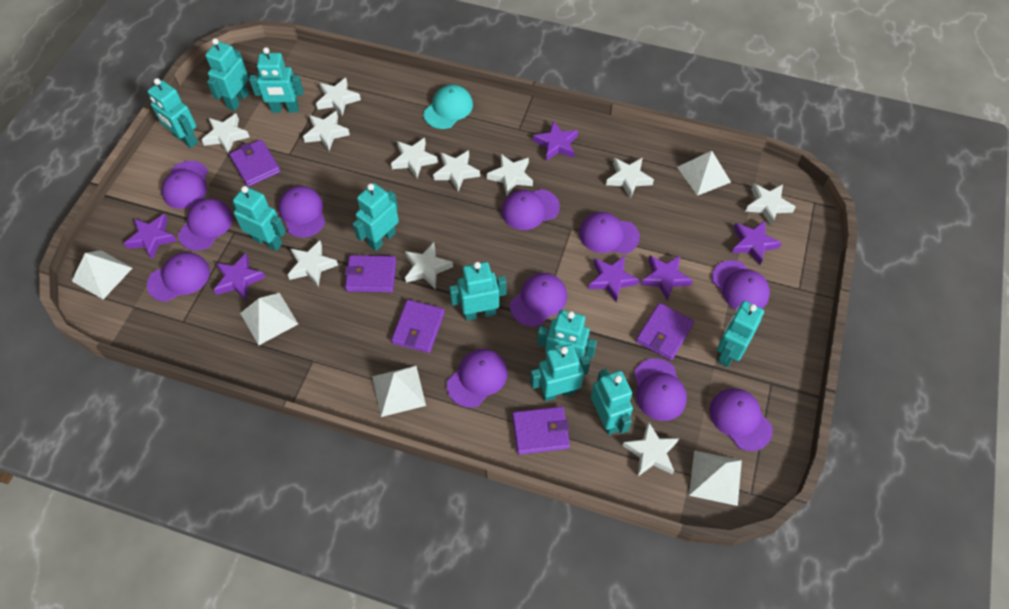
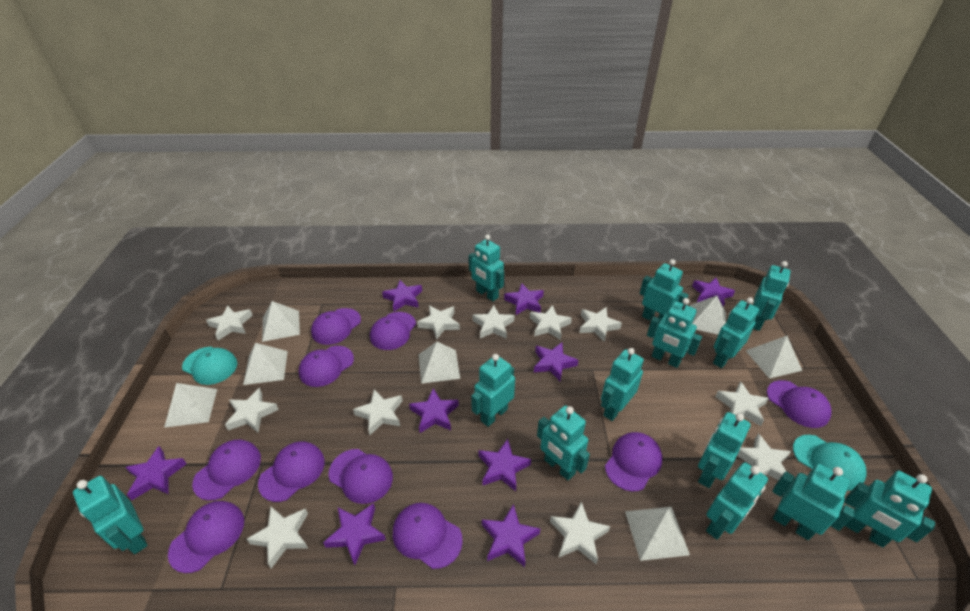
purple cap: 11 -> 10
purple star: 6 -> 9
purple wallet: 5 -> 0
turquoise cap: 1 -> 2
turquoise robot: 10 -> 13
white pyramid: 5 -> 7

